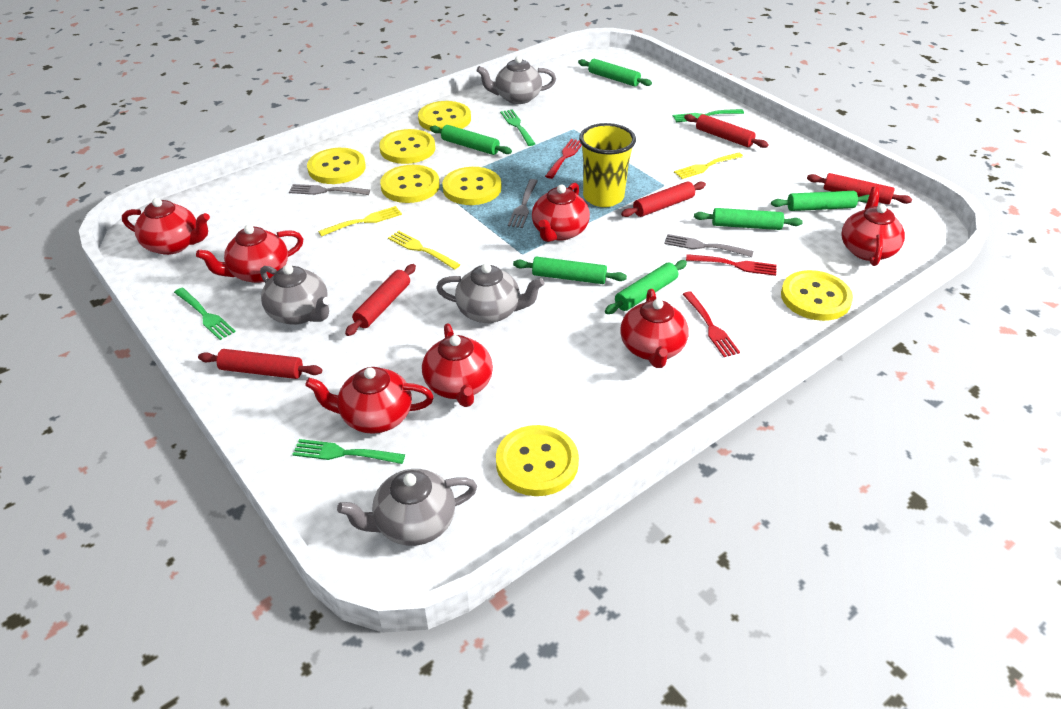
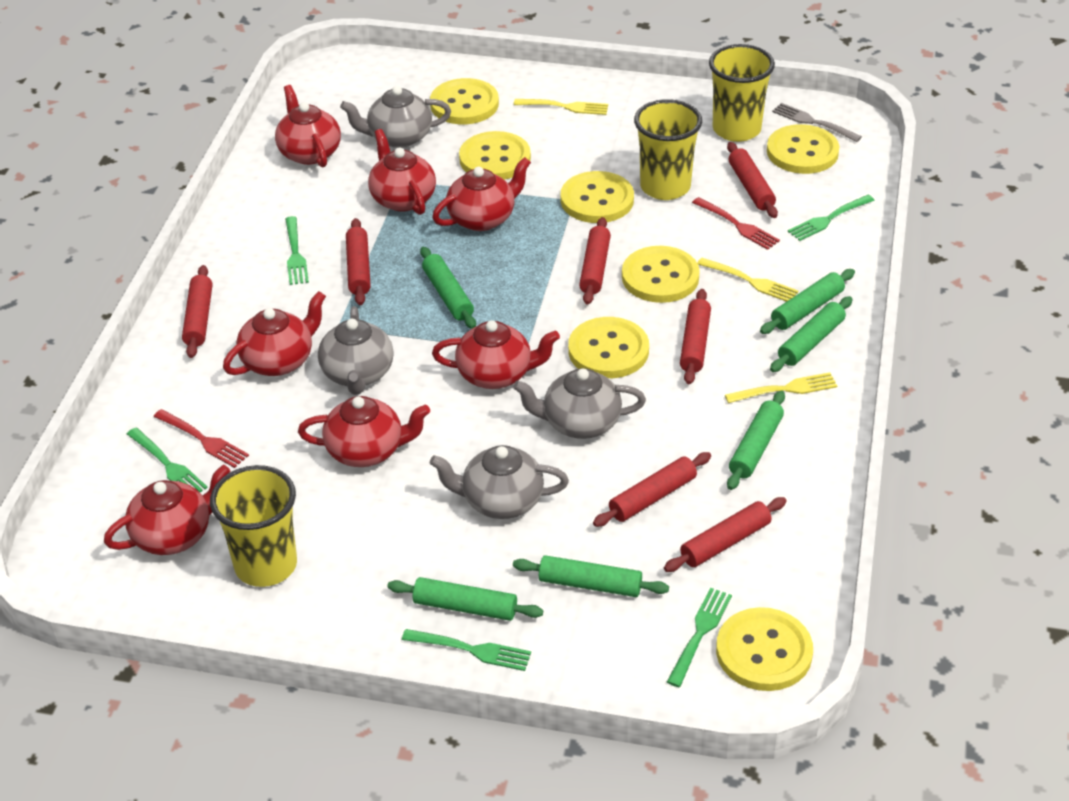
green fork: 4 -> 5
grey fork: 3 -> 1
red fork: 3 -> 2
red rolling pin: 5 -> 7
yellow cup: 1 -> 3

